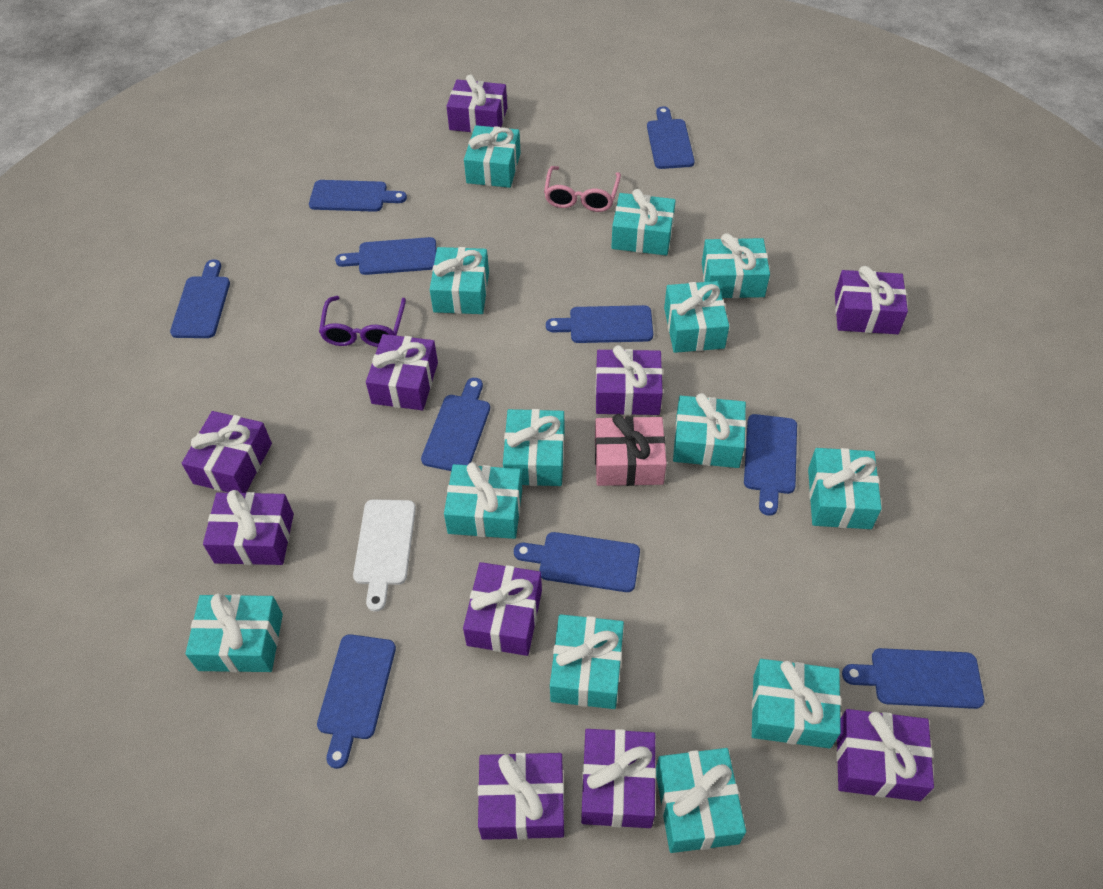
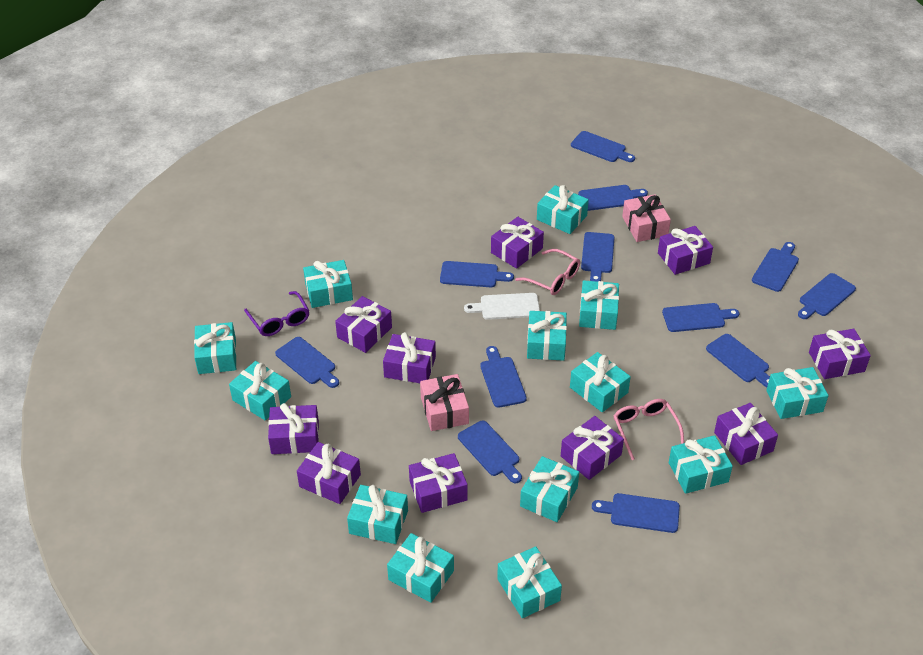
blue cutting board: 10 -> 12
pink gift: 1 -> 2
pink glasses: 1 -> 2

